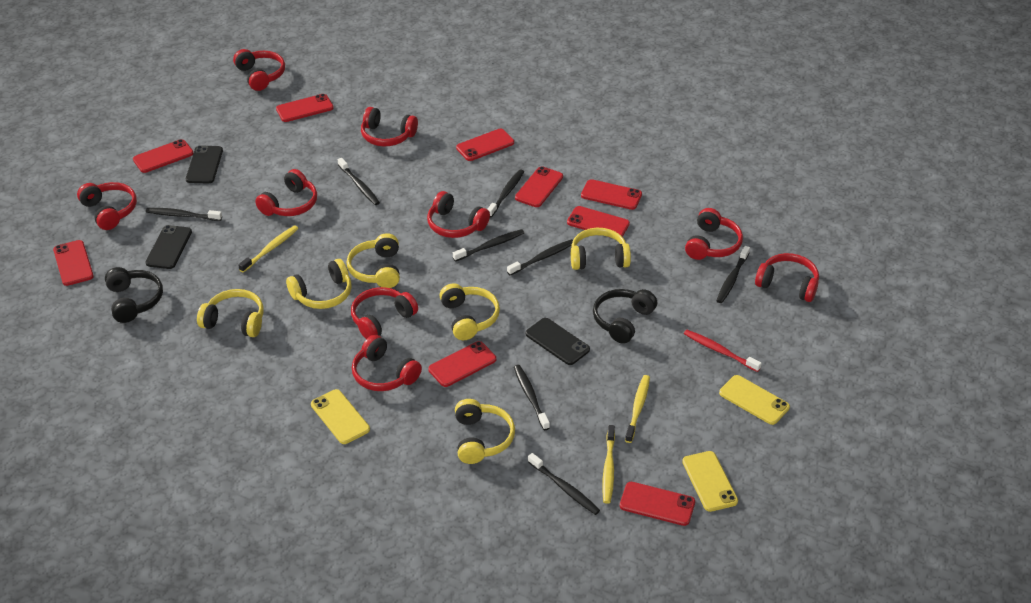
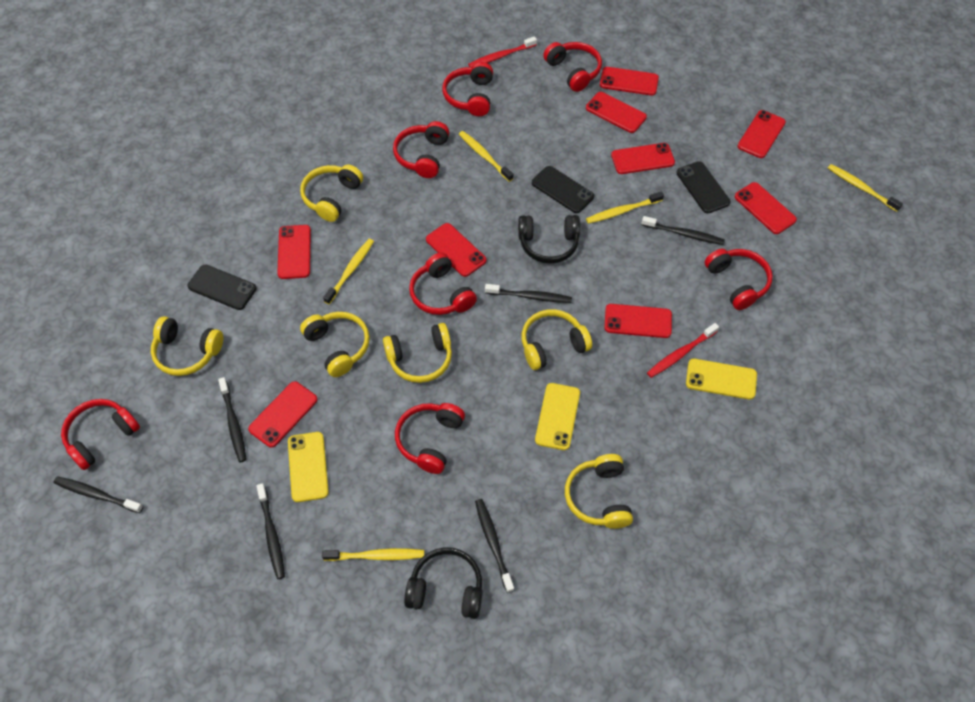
black toothbrush: 8 -> 6
red headphones: 9 -> 7
red toothbrush: 1 -> 2
yellow toothbrush: 3 -> 5

